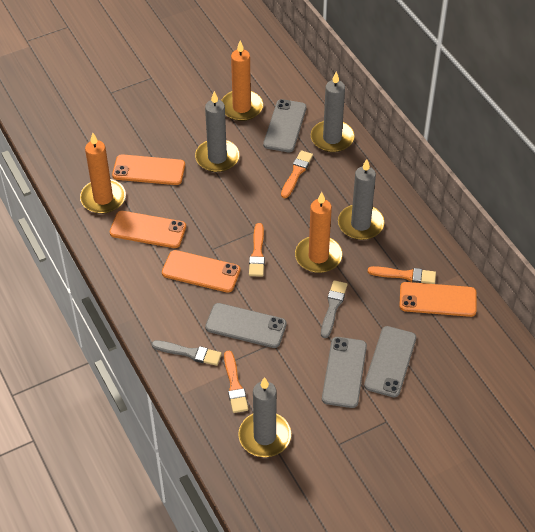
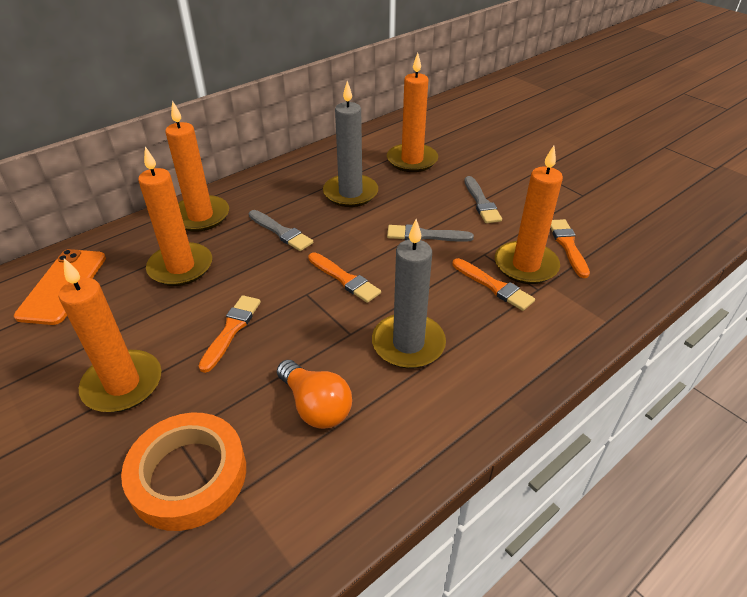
grey brush: 2 -> 3
grey candle: 4 -> 2
grey phone: 4 -> 0
orange candle: 3 -> 5
orange light bulb: 0 -> 1
orange phone: 4 -> 1
orange tape: 0 -> 1

